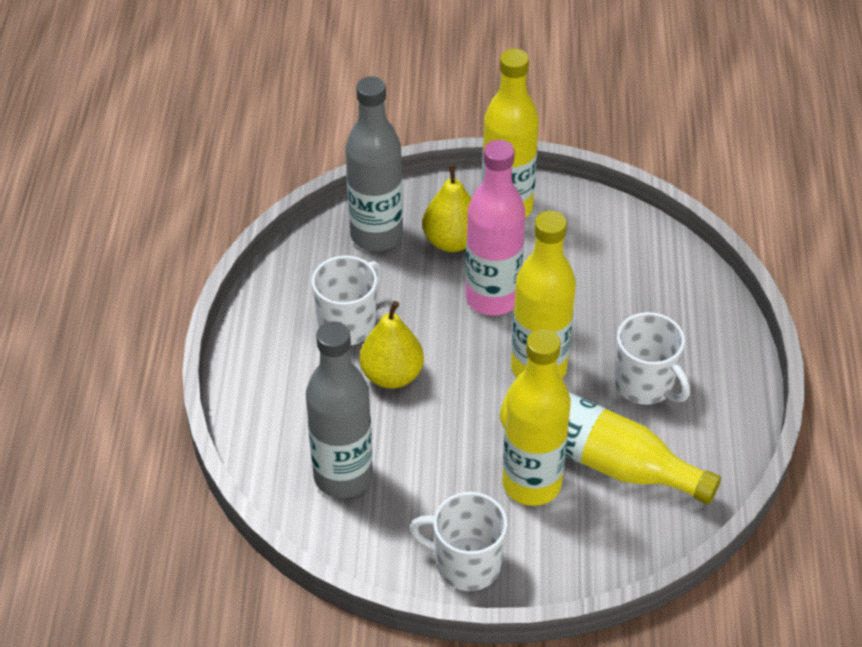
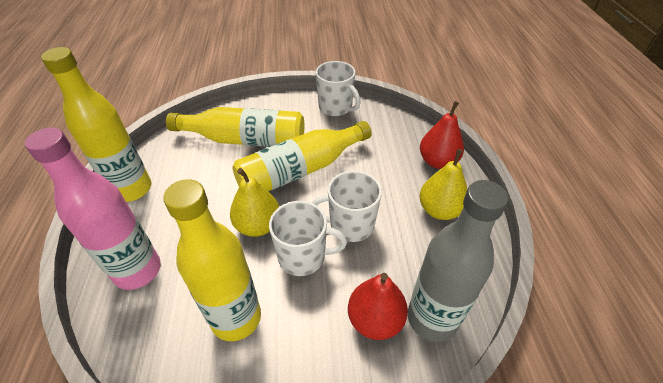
grey bottle: 2 -> 1
red pear: 0 -> 2

